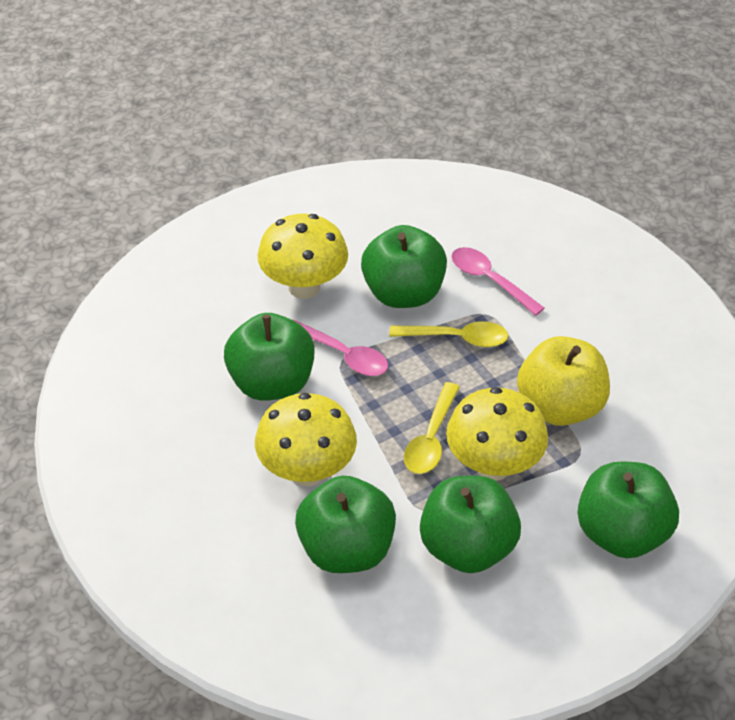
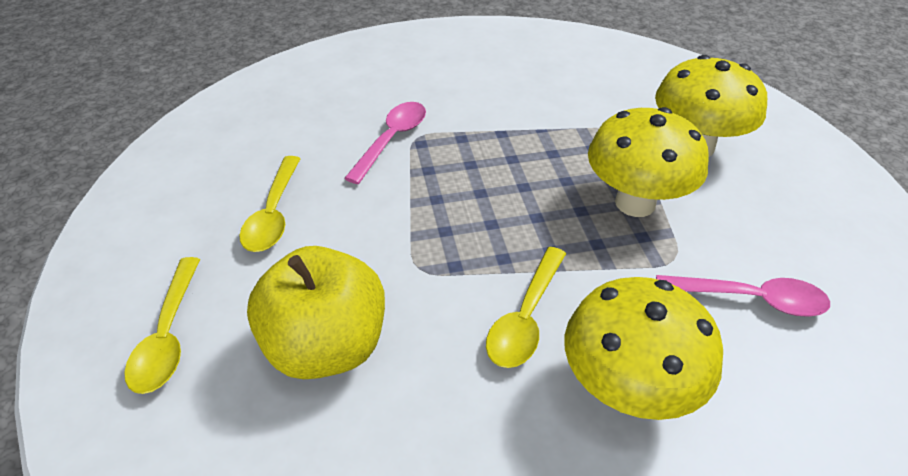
green apple: 5 -> 0
yellow spoon: 2 -> 3

